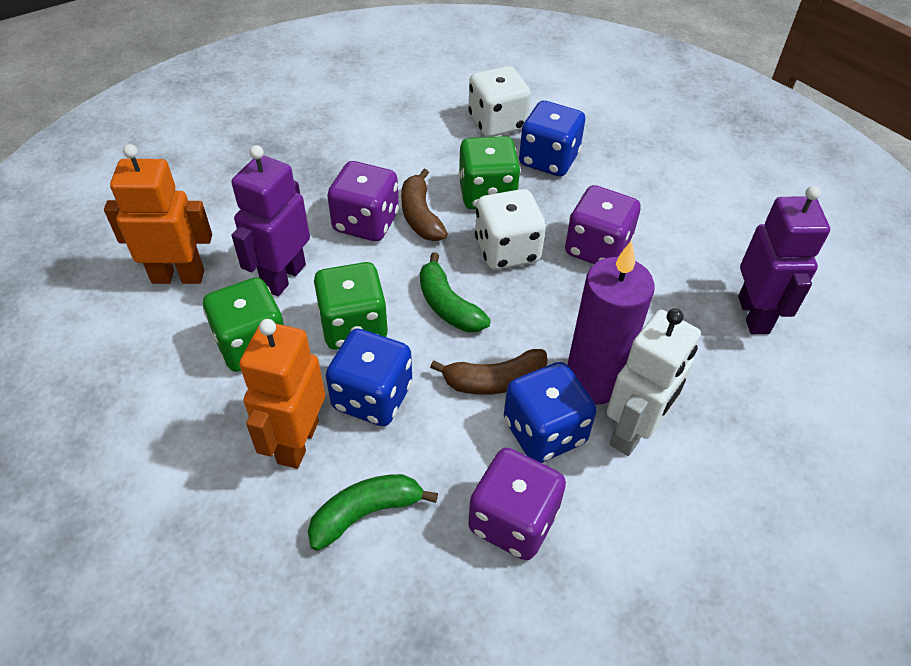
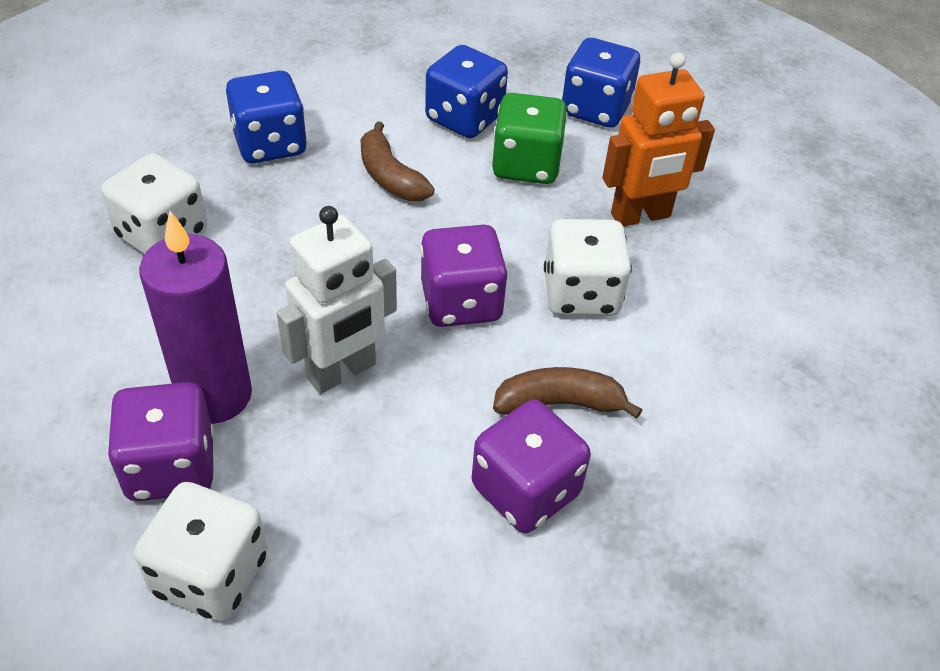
green banana: 2 -> 0
green dice: 3 -> 1
orange robot: 2 -> 1
purple robot: 2 -> 0
white dice: 2 -> 3

